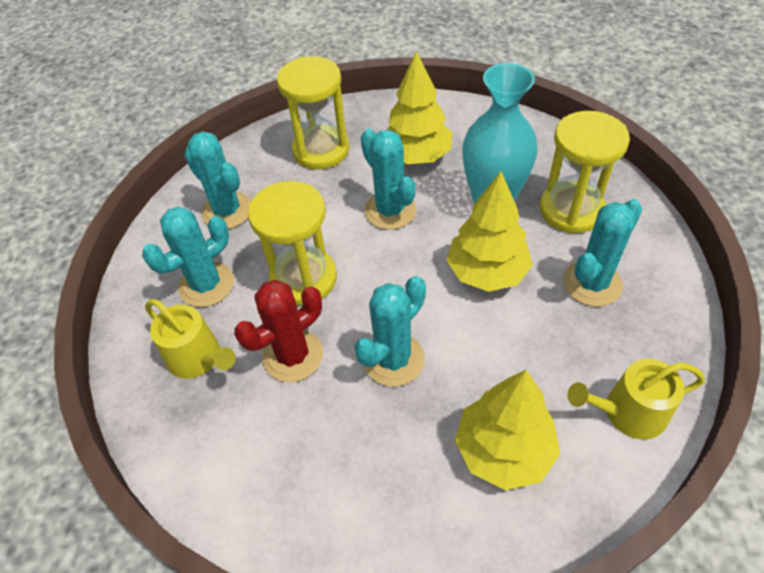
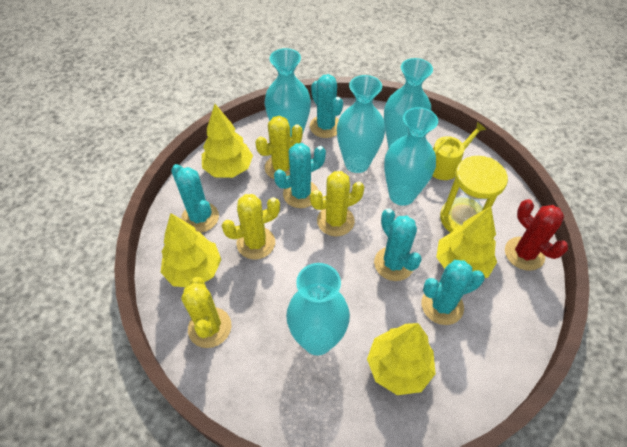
turquoise vase: 1 -> 5
yellow cactus: 0 -> 4
yellow hourglass: 3 -> 1
yellow tree: 3 -> 4
yellow watering can: 2 -> 1

